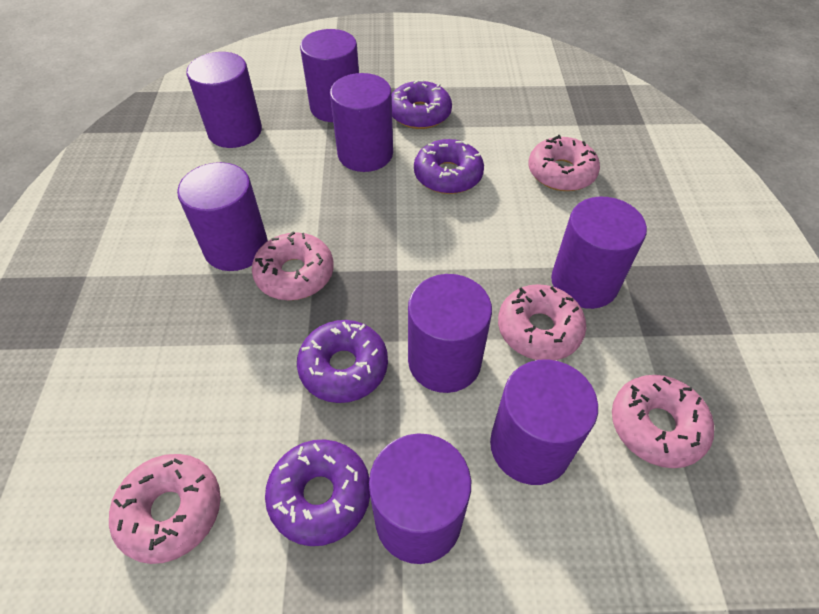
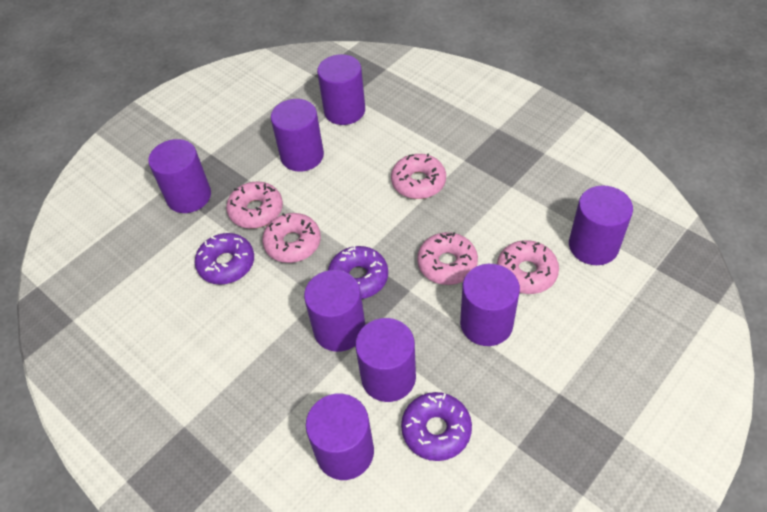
purple donut: 4 -> 3

